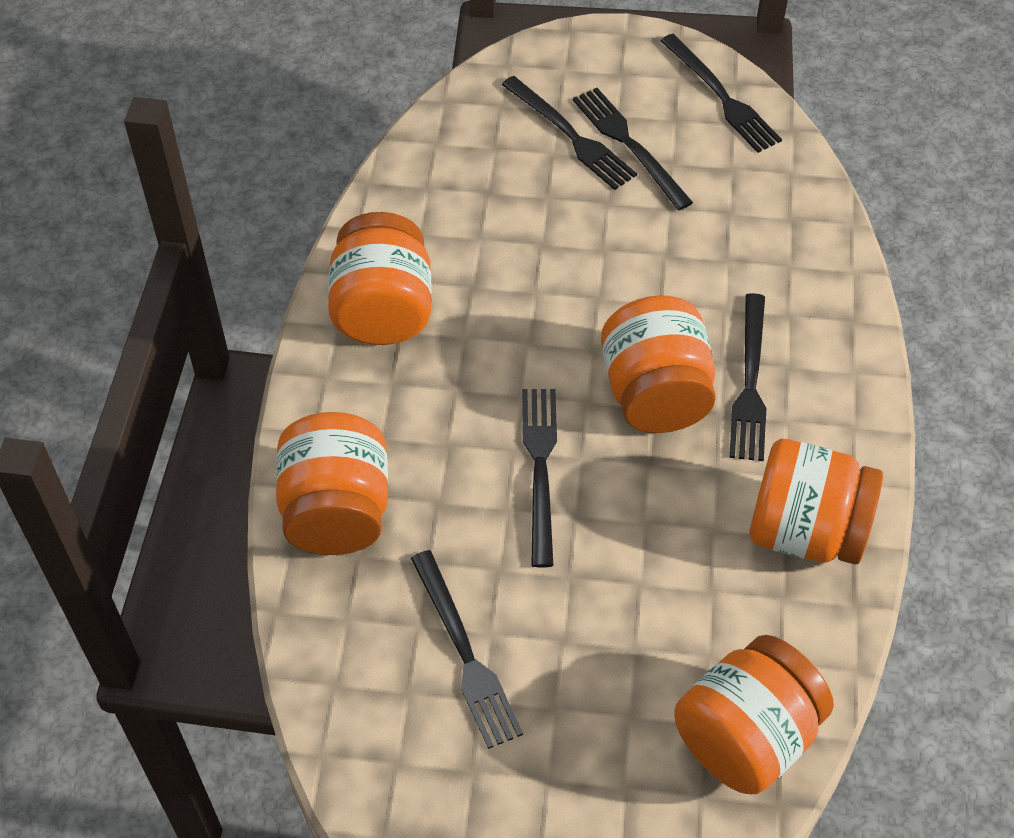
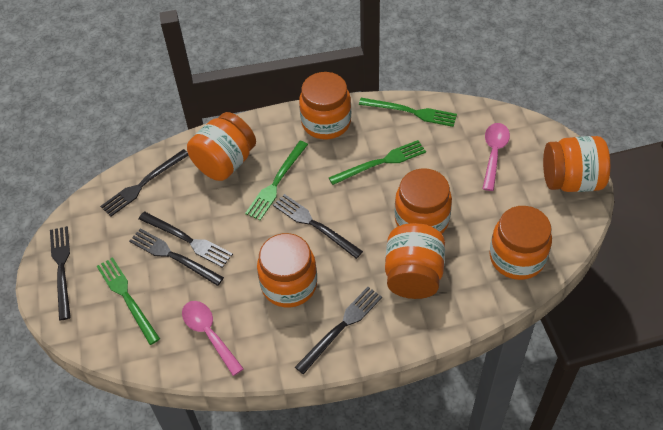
green fork: 0 -> 4
orange jar: 5 -> 7
pink spoon: 0 -> 2

